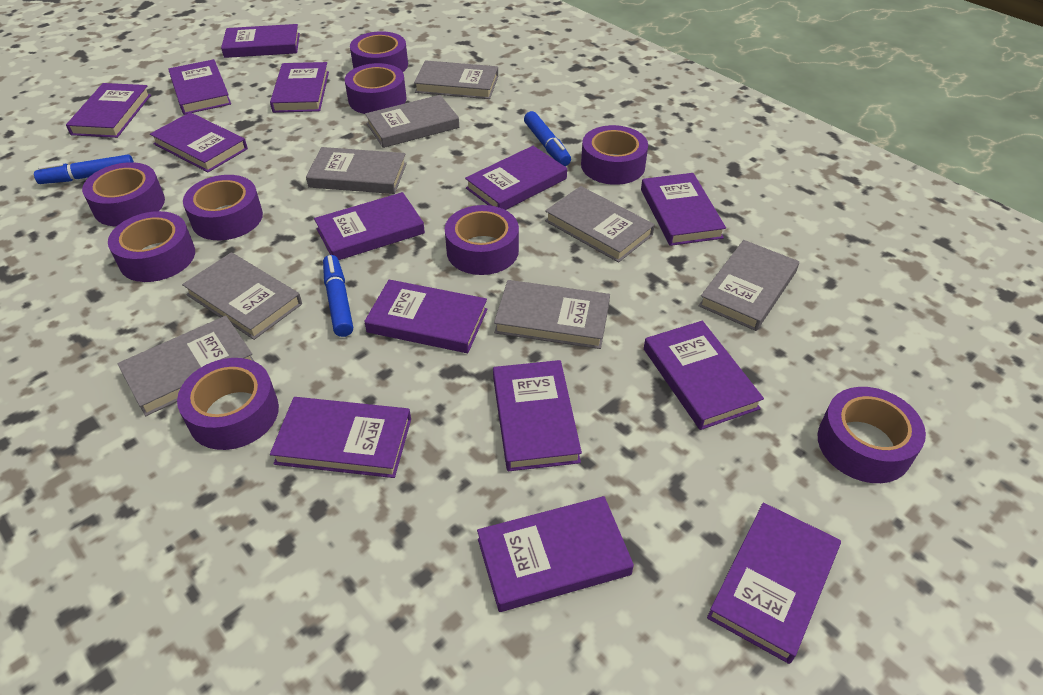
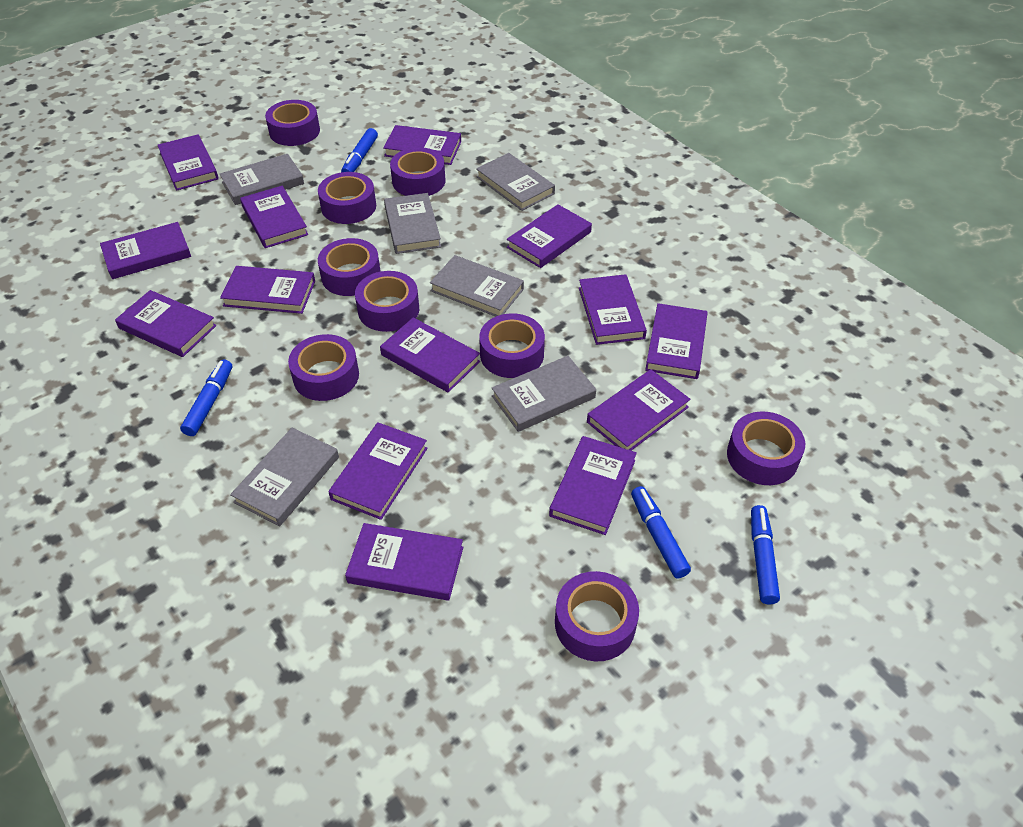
blue marker: 3 -> 4
grey book: 8 -> 6

